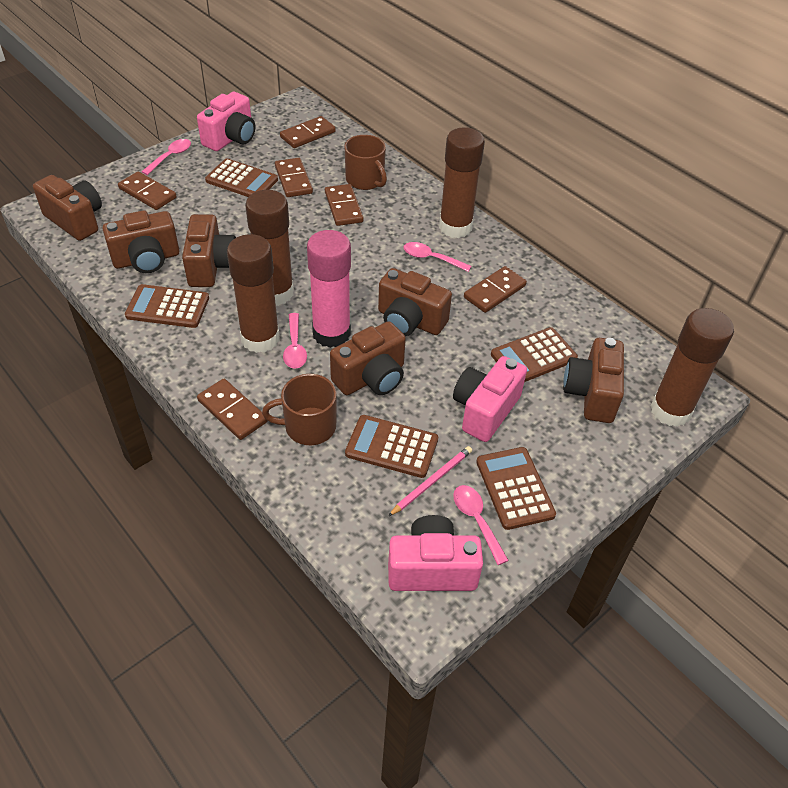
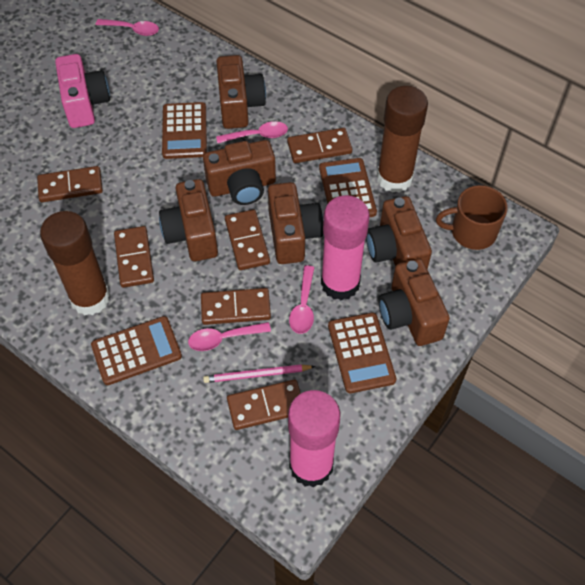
brown calculator: 5 -> 4
brown glue stick: 4 -> 2
brown mug: 2 -> 1
pink camera: 3 -> 1
pink glue stick: 1 -> 2

